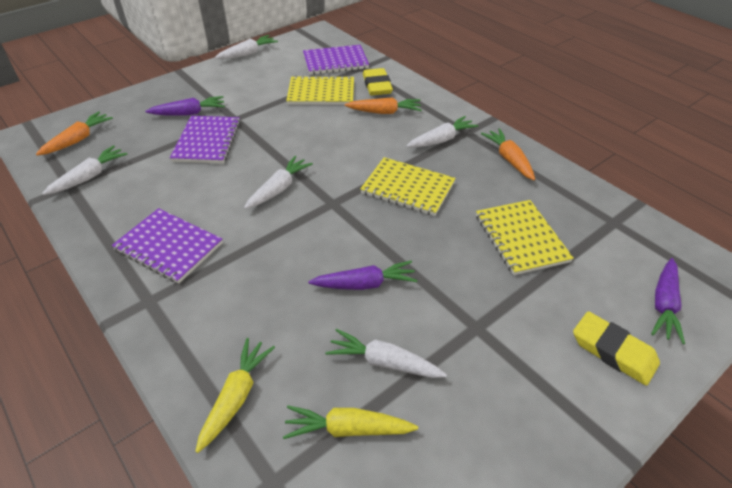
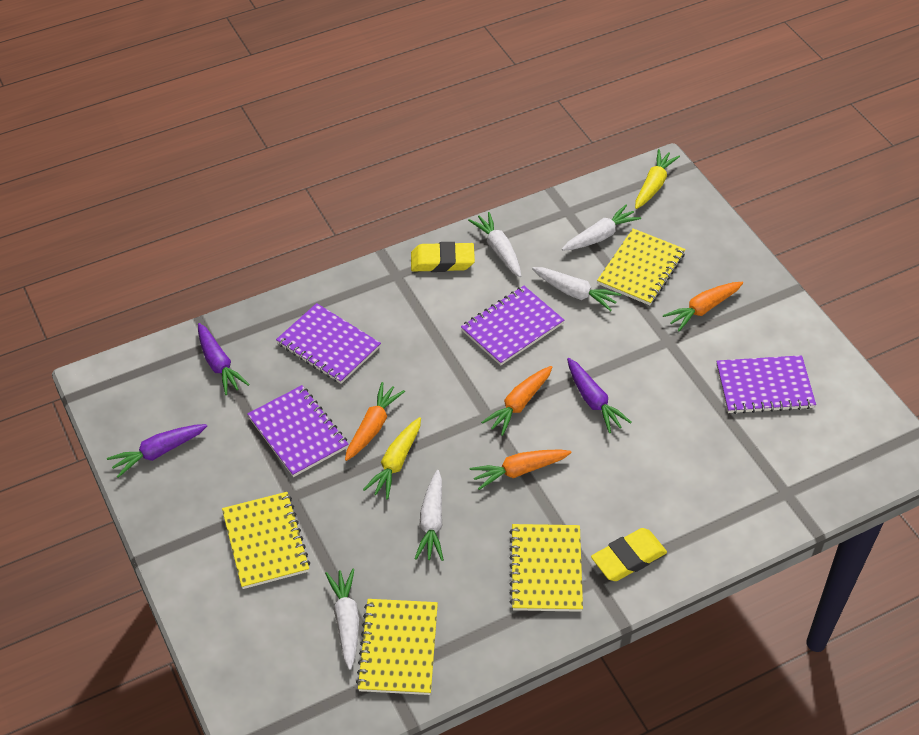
orange carrot: 3 -> 4
purple notebook: 3 -> 4
yellow notebook: 3 -> 4

